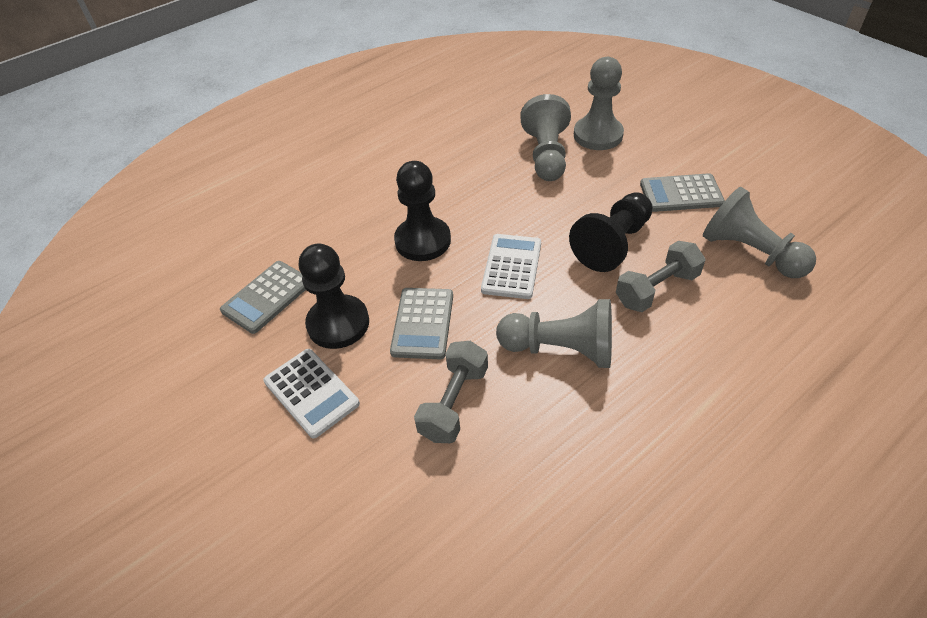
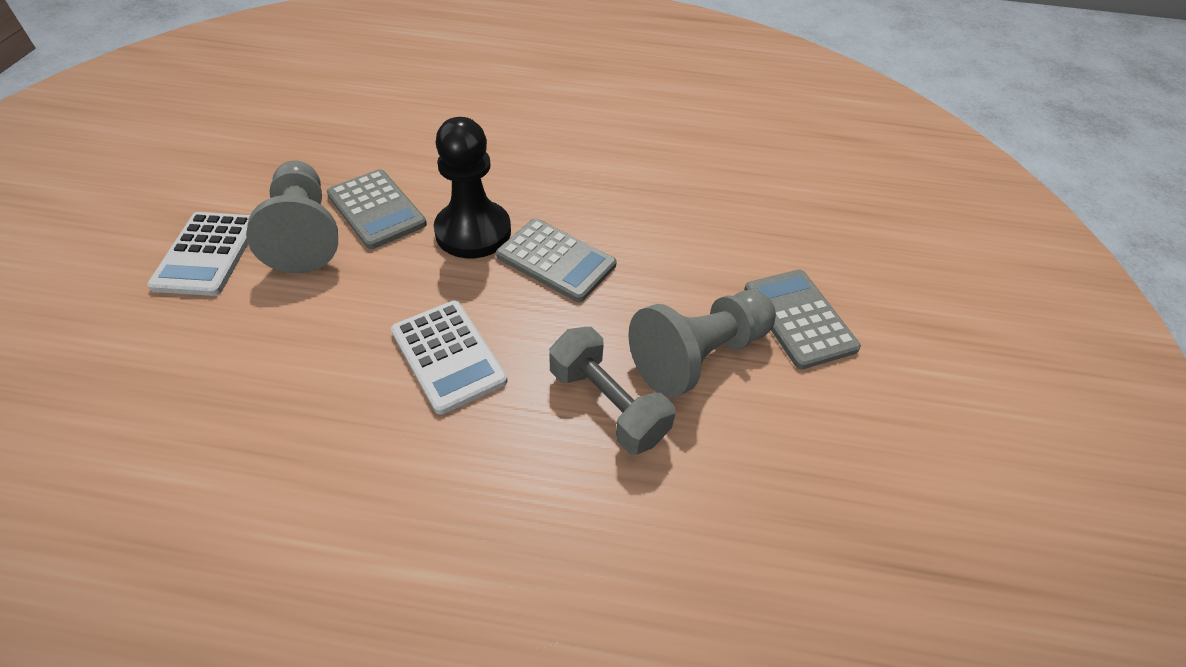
black pawn: 3 -> 1
grey dumbbell: 2 -> 1
grey pawn: 4 -> 2

